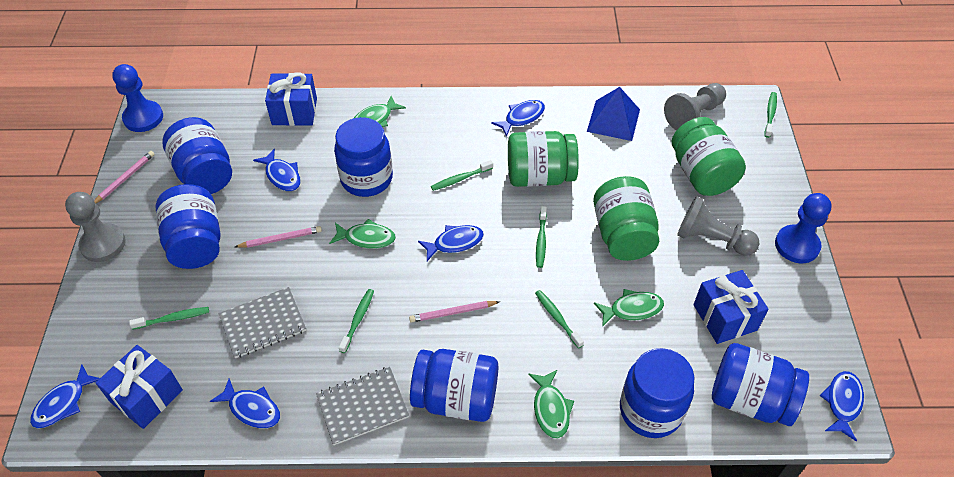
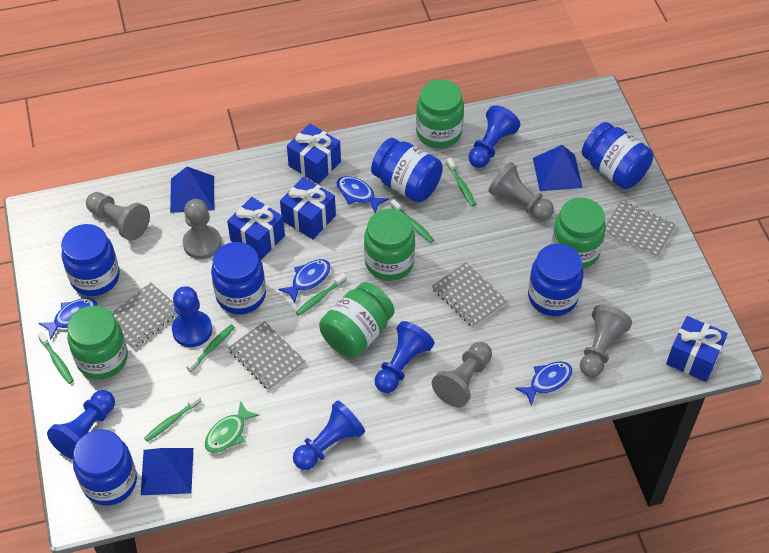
blue fish: 6 -> 4
blue gift: 3 -> 4
blue pawn: 2 -> 5
blue pyramid: 1 -> 3
green fish: 4 -> 1
green jar: 3 -> 5
grey notebook: 2 -> 4
grey pawn: 3 -> 5
pink pencil: 3 -> 0

